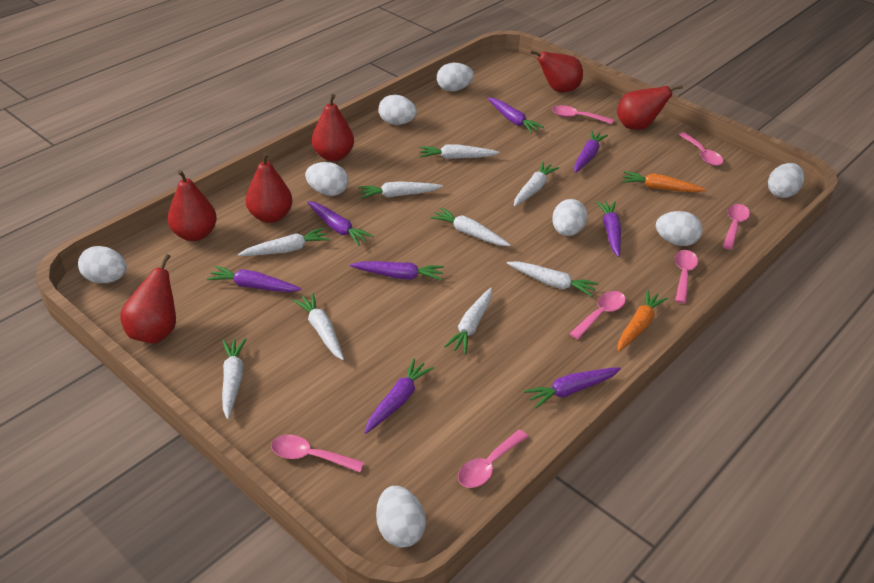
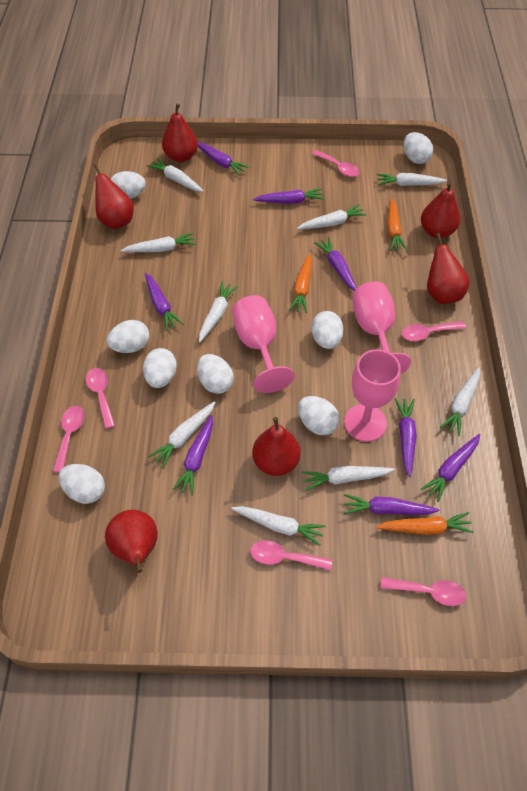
orange carrot: 2 -> 3
pink goblet: 0 -> 3
pink spoon: 7 -> 6

